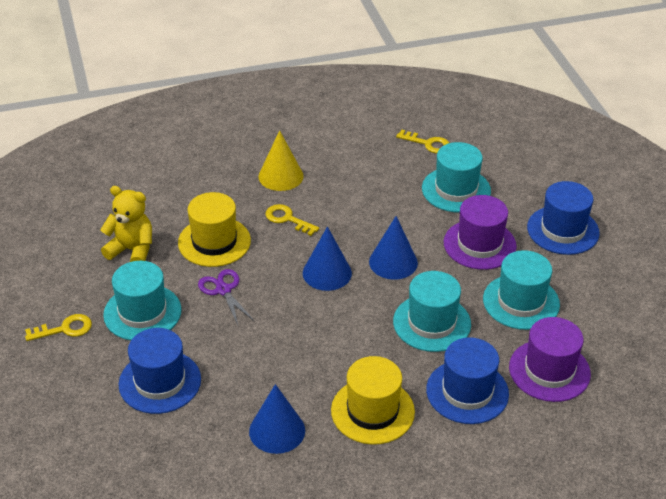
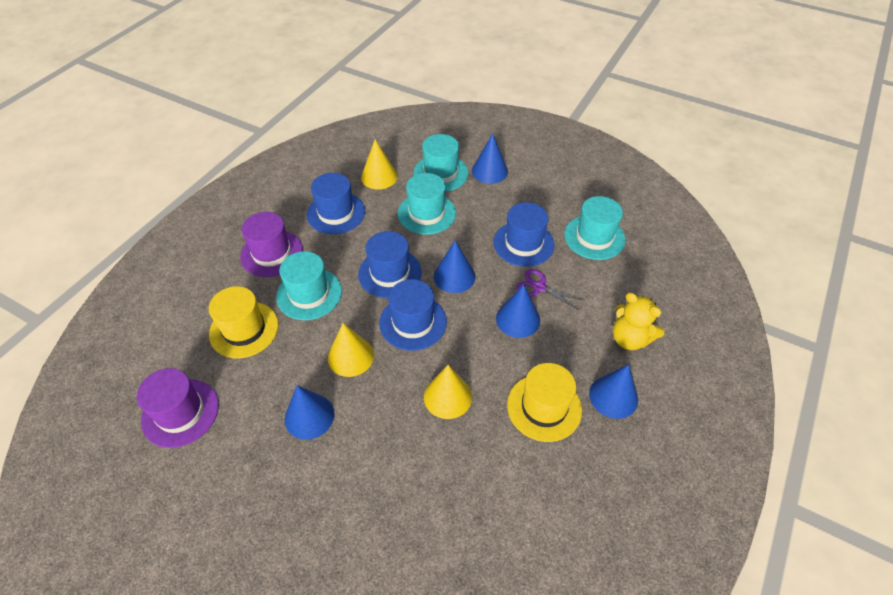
blue cone: 3 -> 5
blue hat: 3 -> 4
yellow cone: 1 -> 3
yellow key: 3 -> 0

